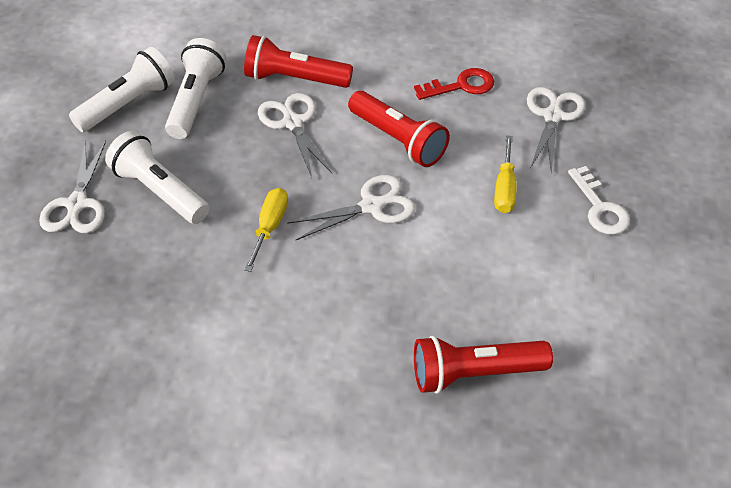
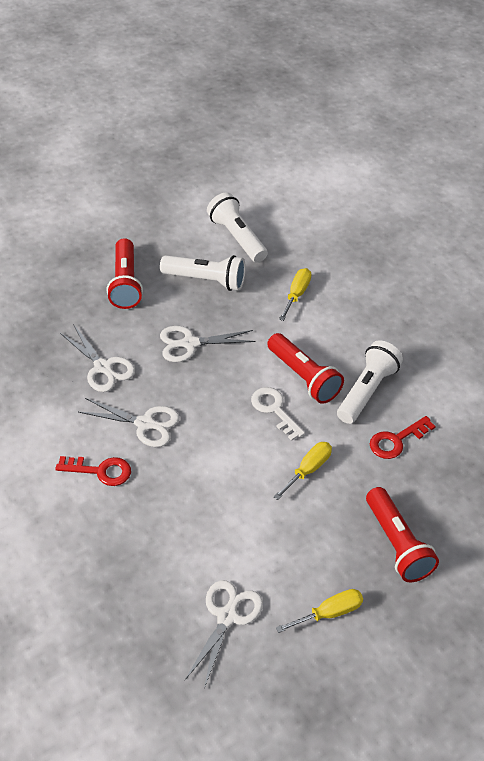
red key: 1 -> 2
yellow screwdriver: 2 -> 3

